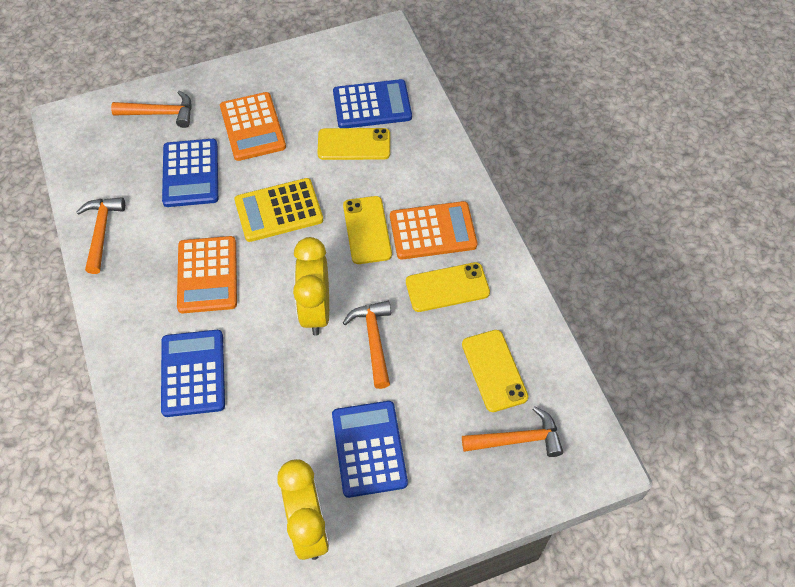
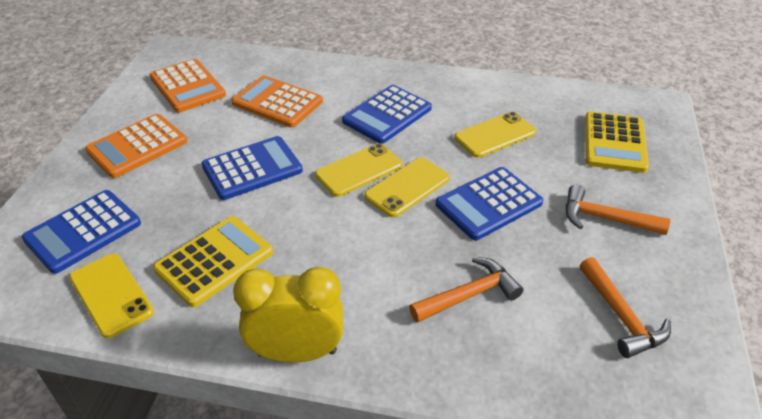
orange hammer: 4 -> 3
yellow calculator: 1 -> 2
yellow clock: 2 -> 1

